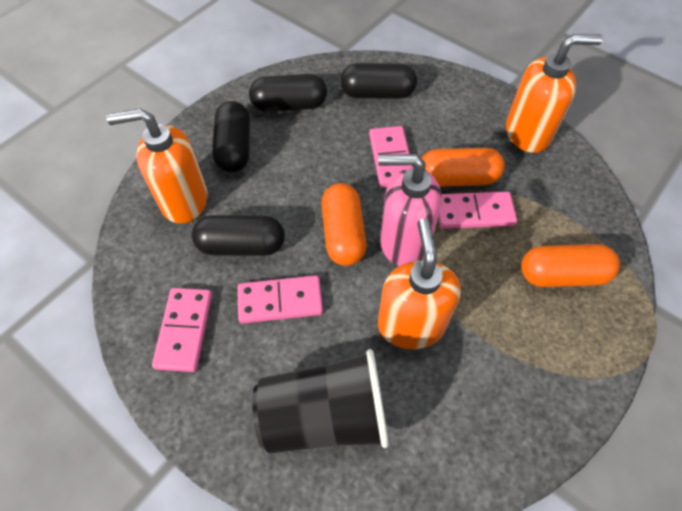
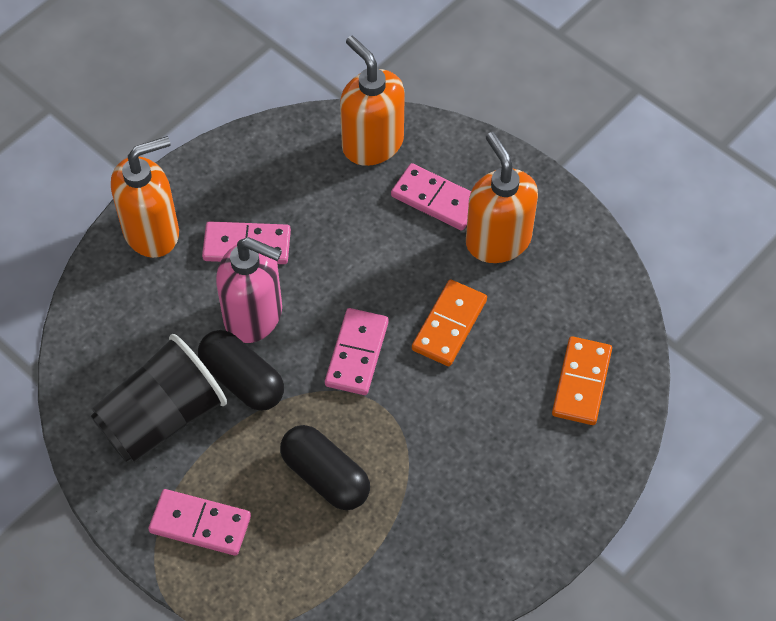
black capsule: 4 -> 2
orange capsule: 3 -> 0
orange domino: 0 -> 2

